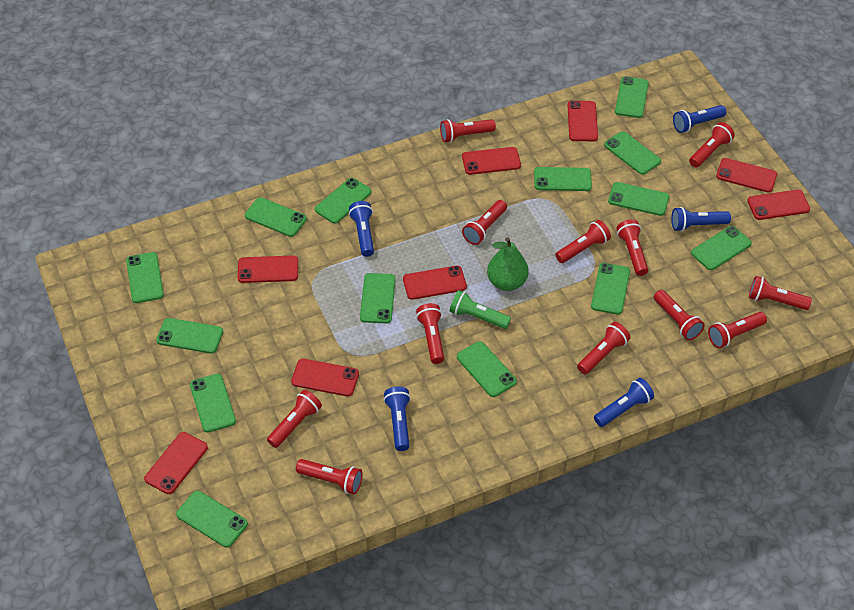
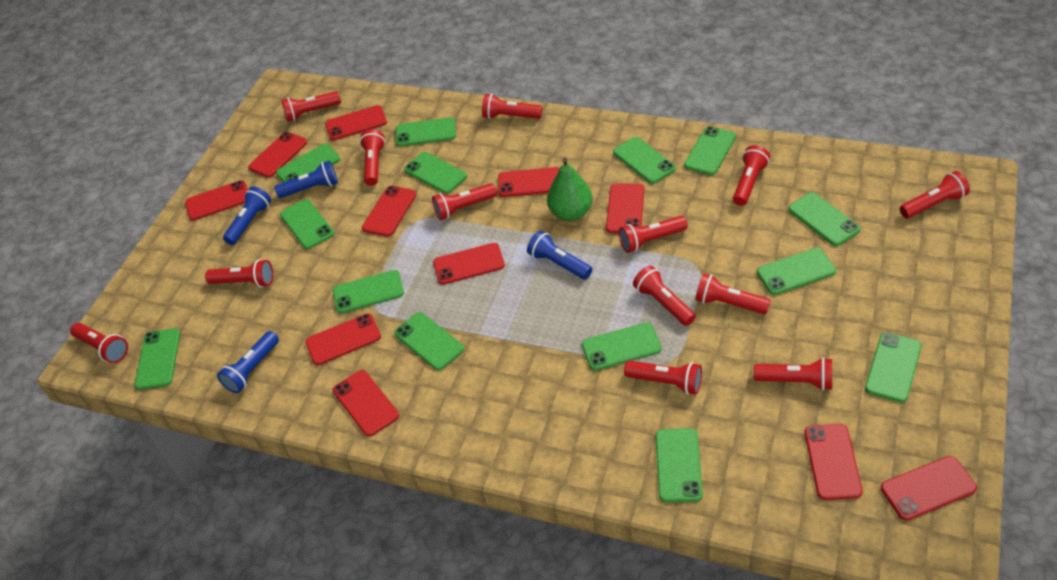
blue flashlight: 5 -> 4
green flashlight: 1 -> 0
red flashlight: 12 -> 13
red phone: 8 -> 11

